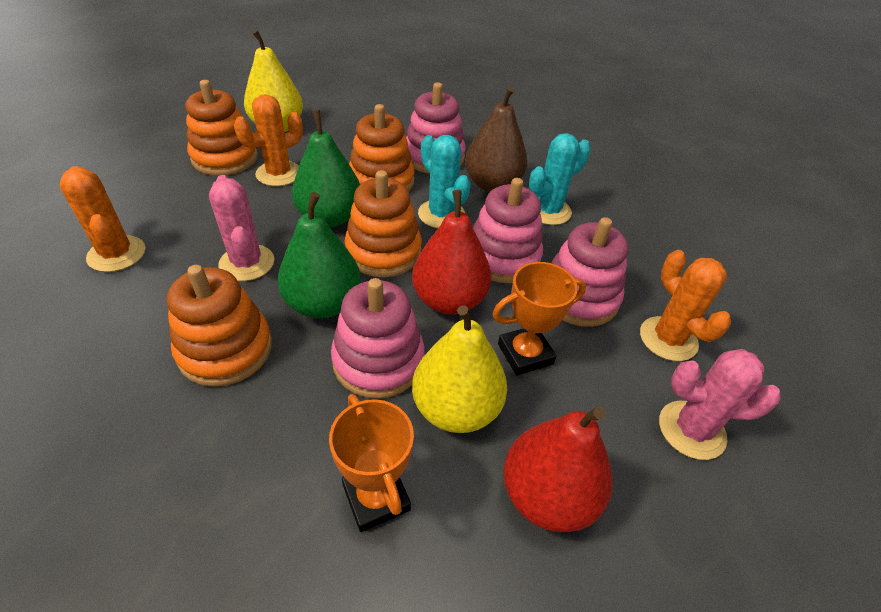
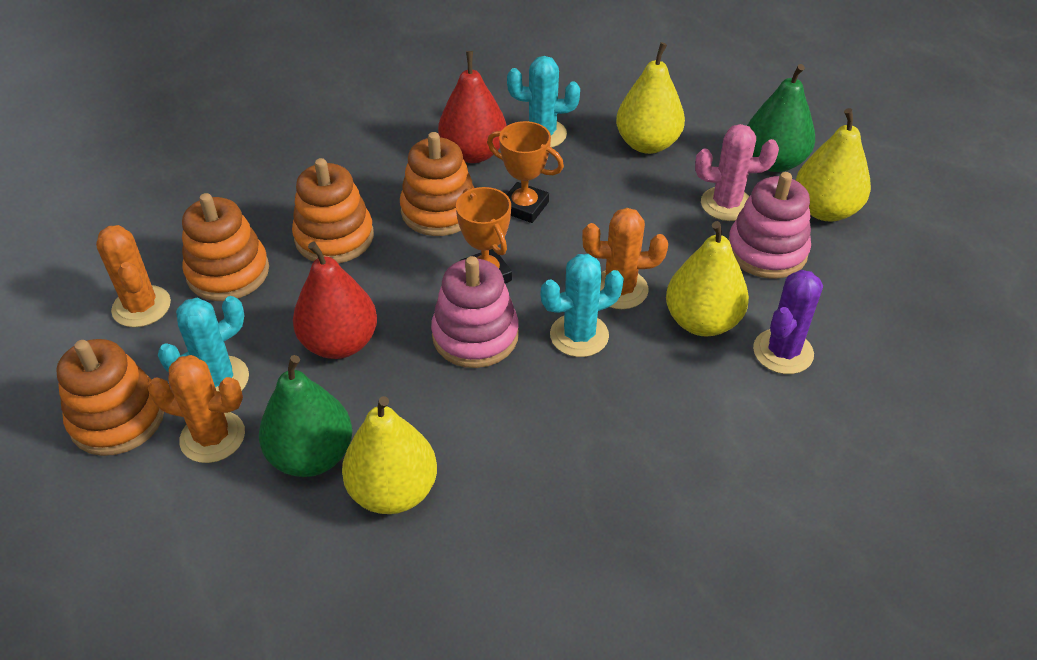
brown pear: 1 -> 0
pink cactus: 2 -> 1
pink stacking toy: 4 -> 2
purple cactus: 0 -> 1
turquoise cactus: 2 -> 3
yellow pear: 2 -> 4

